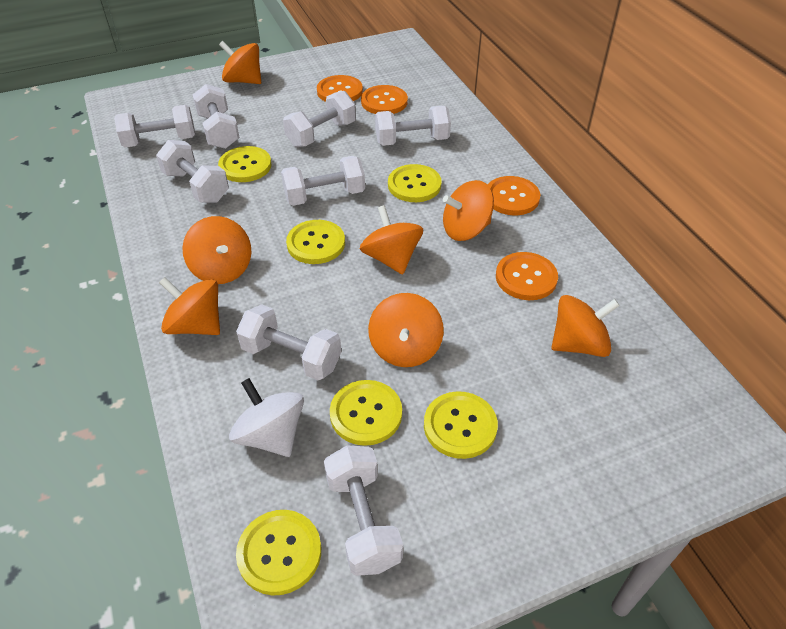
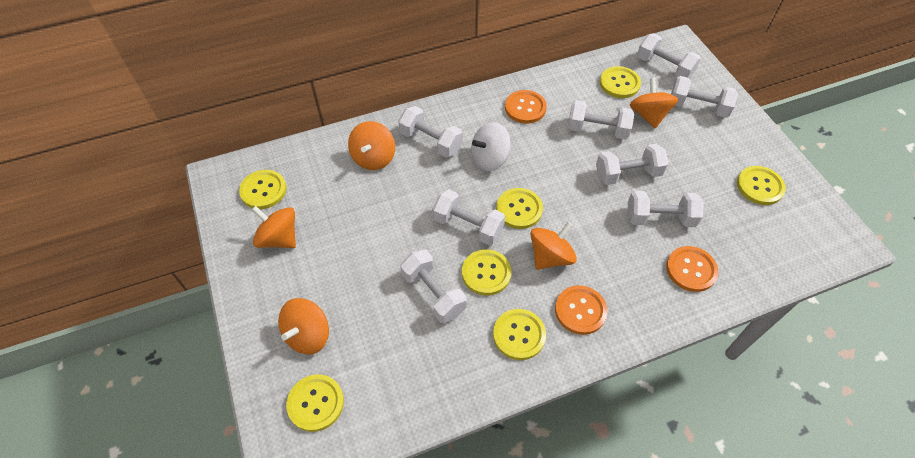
orange button: 4 -> 3
orange spinning top: 7 -> 5
yellow button: 6 -> 7

